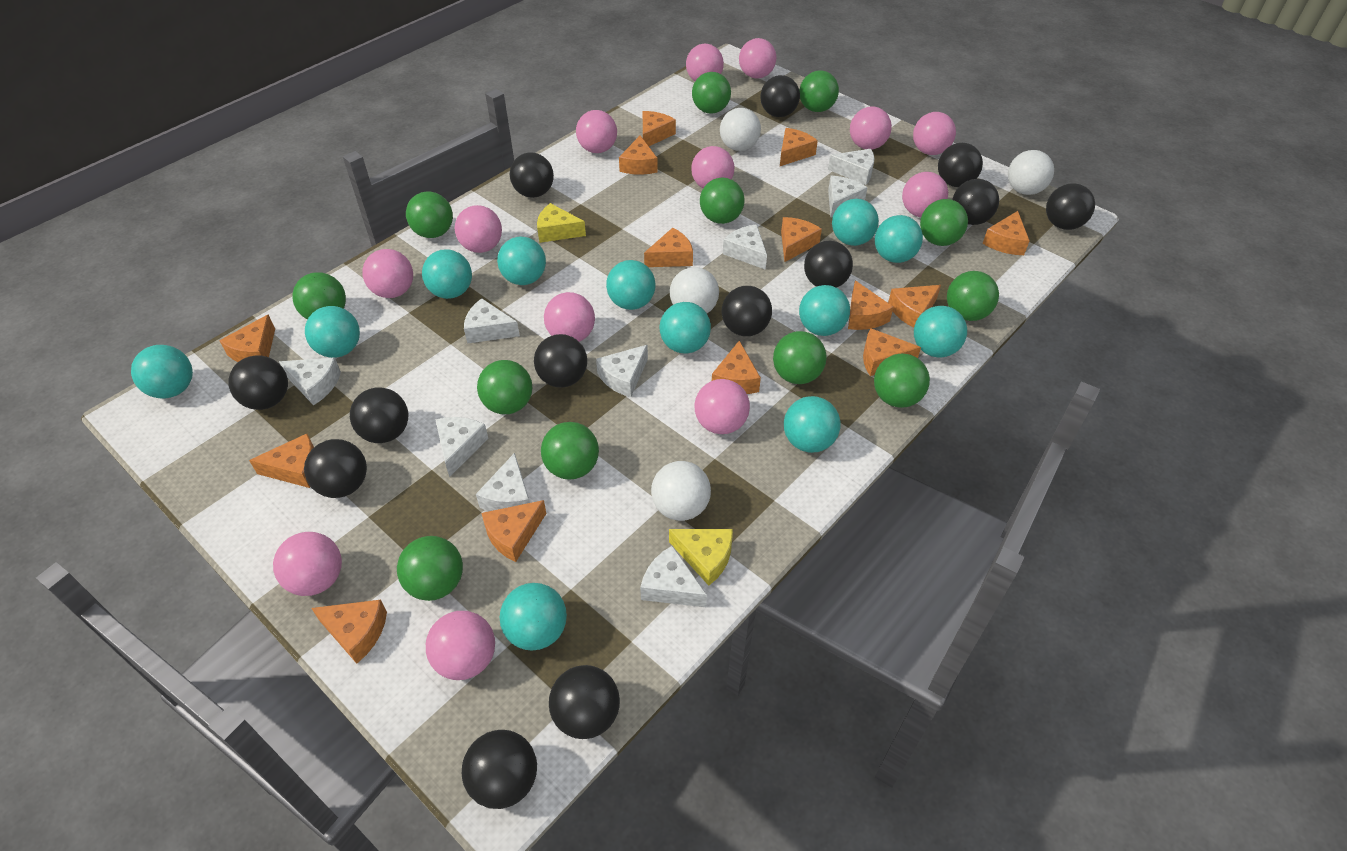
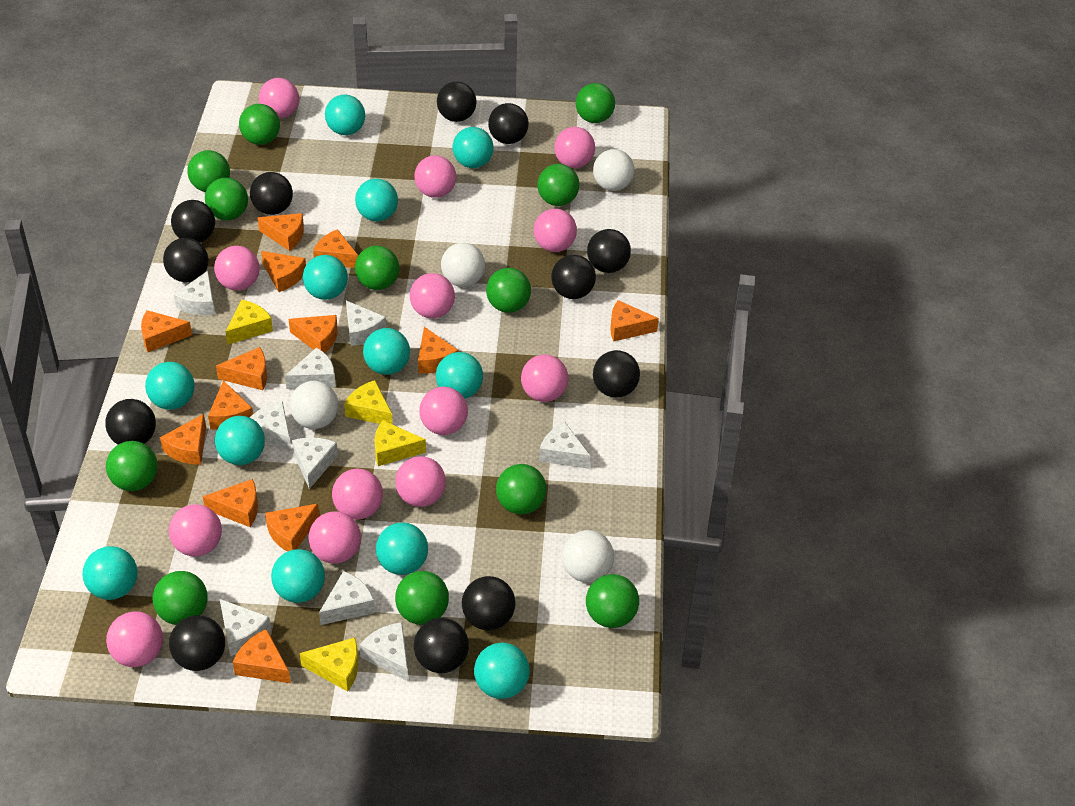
black ball: 13 -> 12
orange cheese: 14 -> 13
yellow cheese: 2 -> 4

